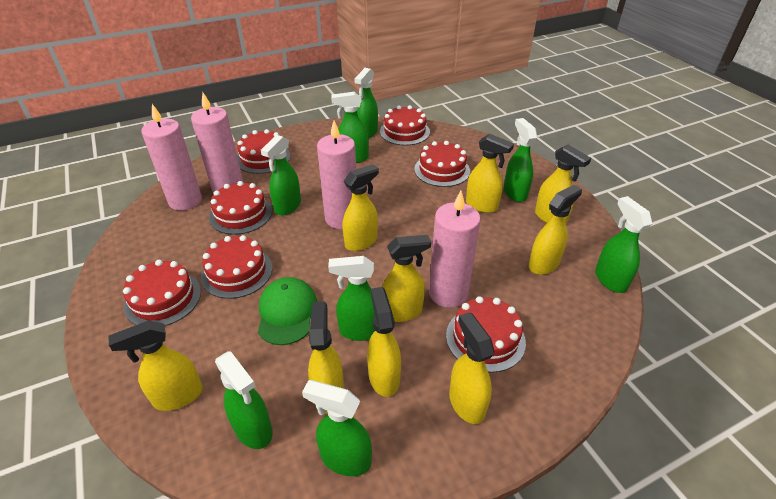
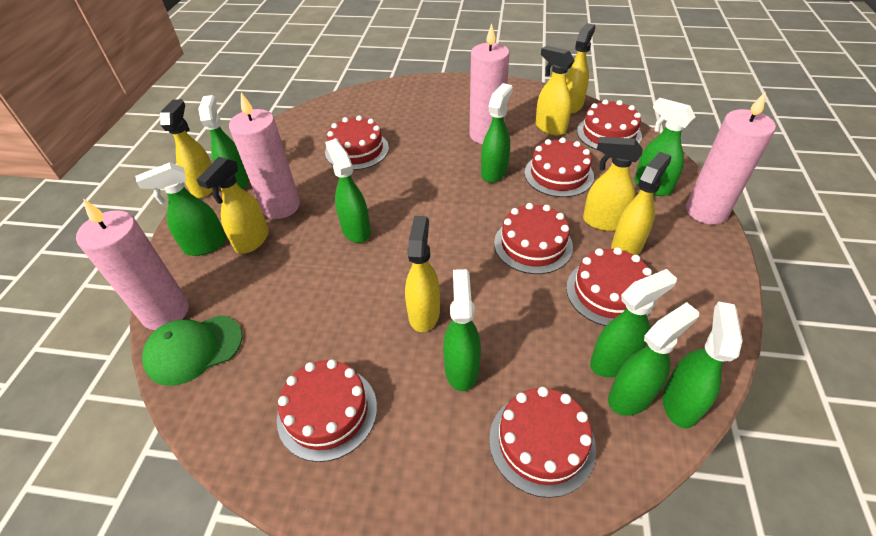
green spray bottle: 8 -> 9
yellow spray bottle: 9 -> 7

